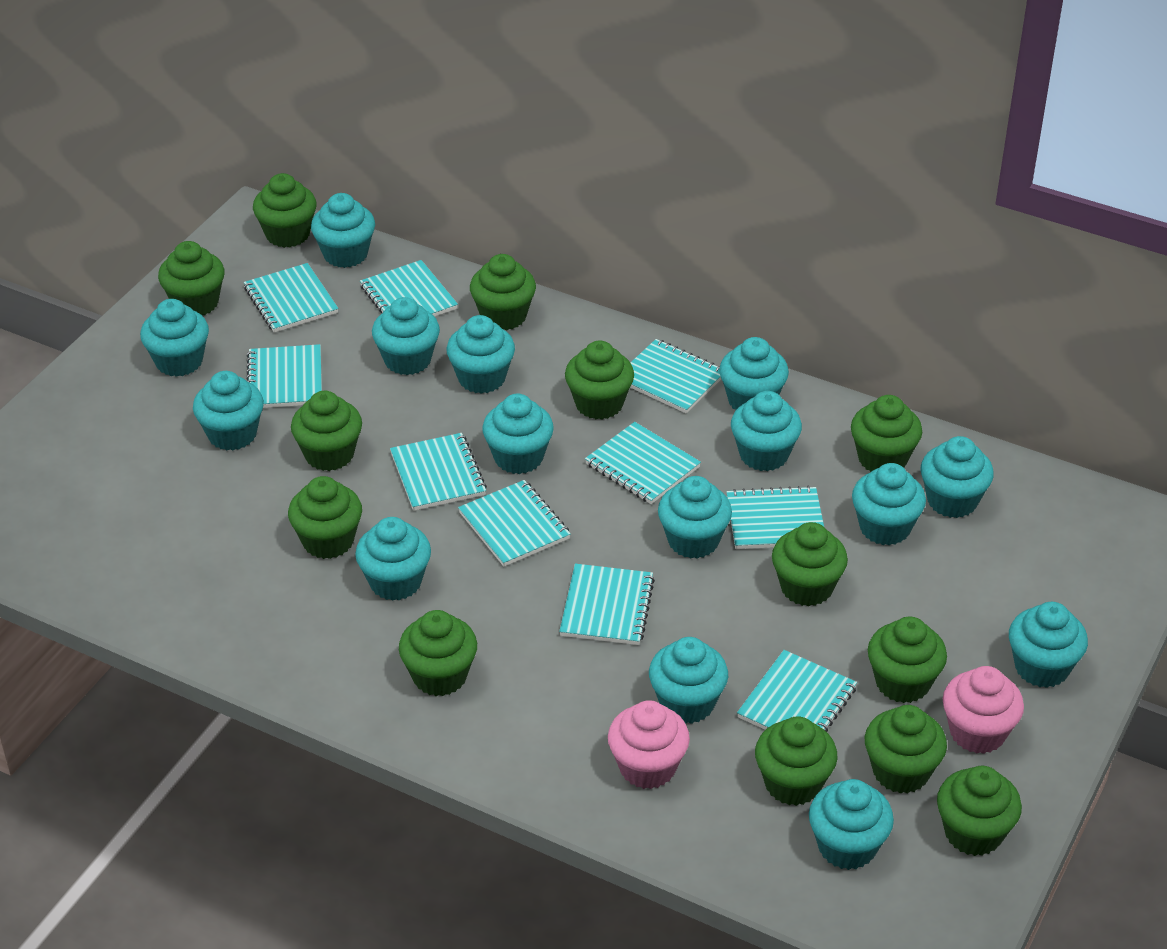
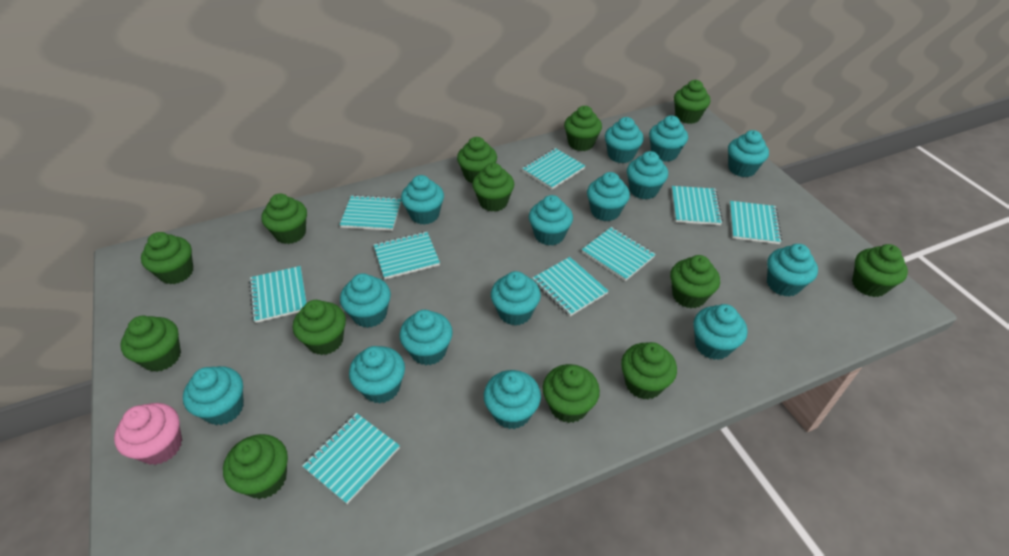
pink cupcake: 2 -> 1
turquoise notebook: 10 -> 9

